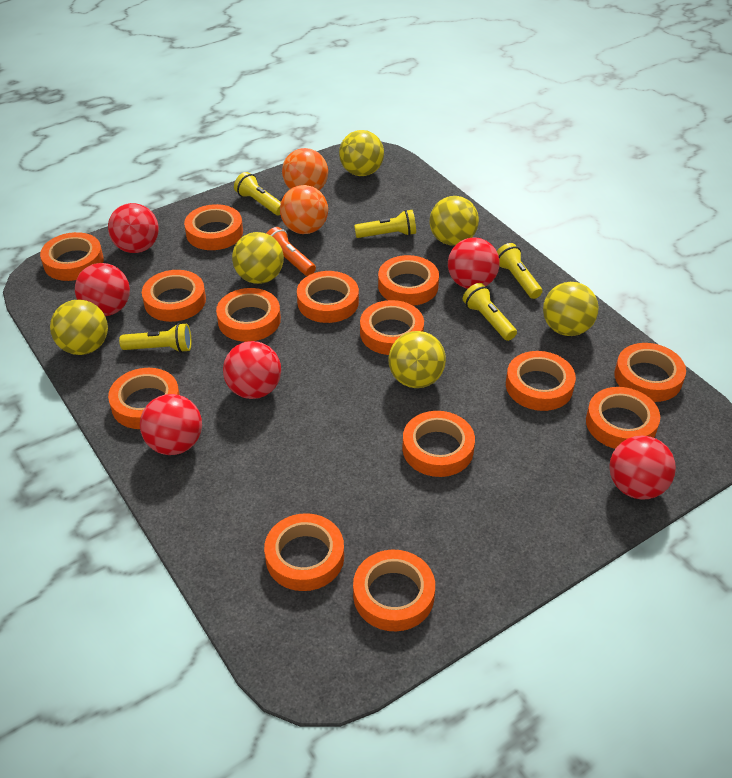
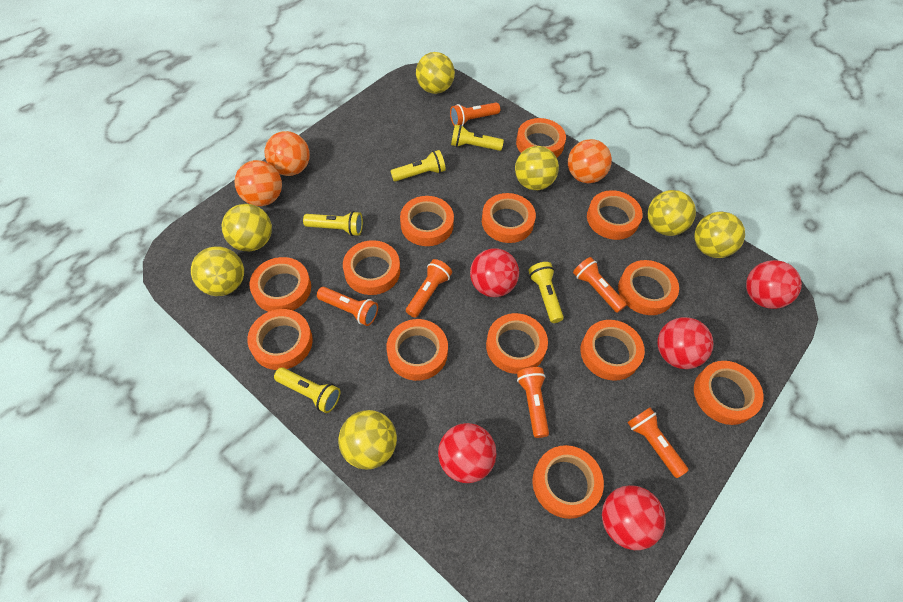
orange ball: 2 -> 3
orange flashlight: 1 -> 6
orange tape: 14 -> 13
red ball: 6 -> 5
yellow ball: 6 -> 7

